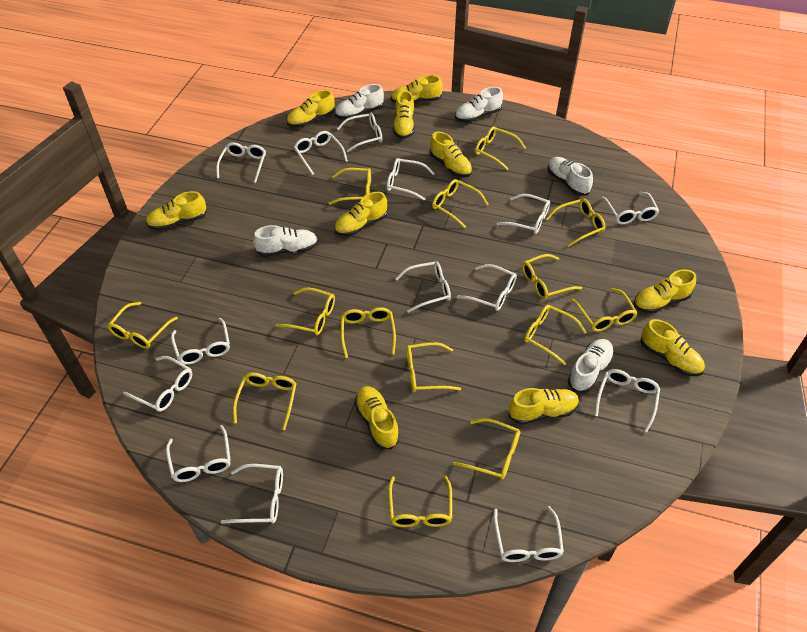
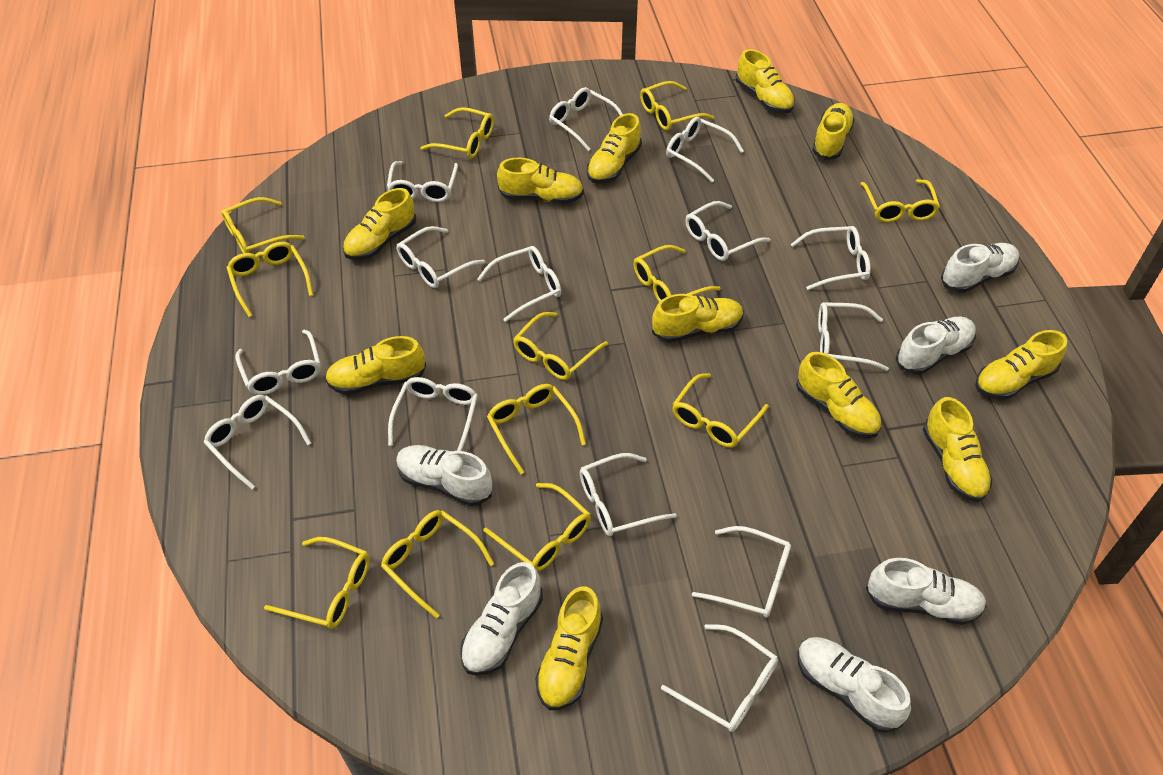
white shoe: 5 -> 6
yellow glasses: 14 -> 12
yellow shoe: 10 -> 11

